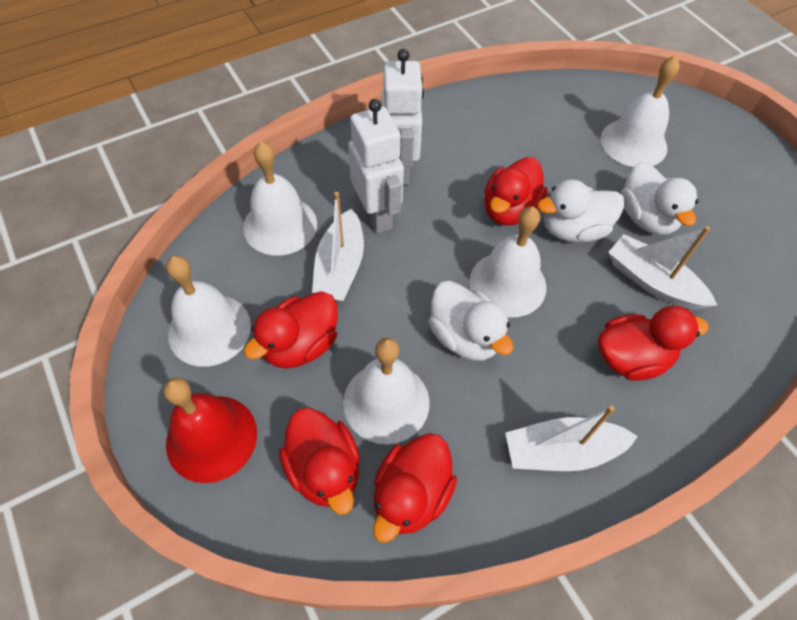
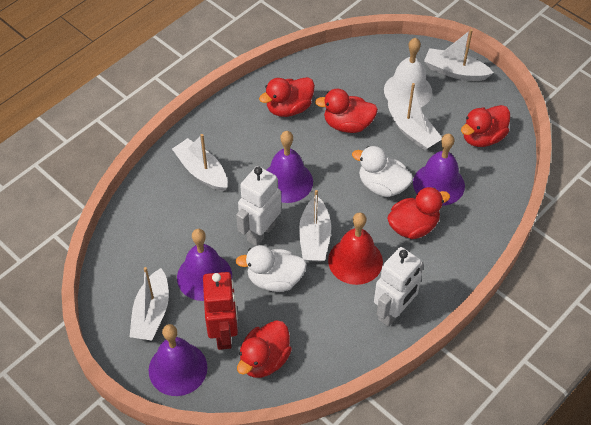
purple bell: 0 -> 4
red robot: 0 -> 1
white bell: 5 -> 1
white boat: 3 -> 5
white duck: 3 -> 2

